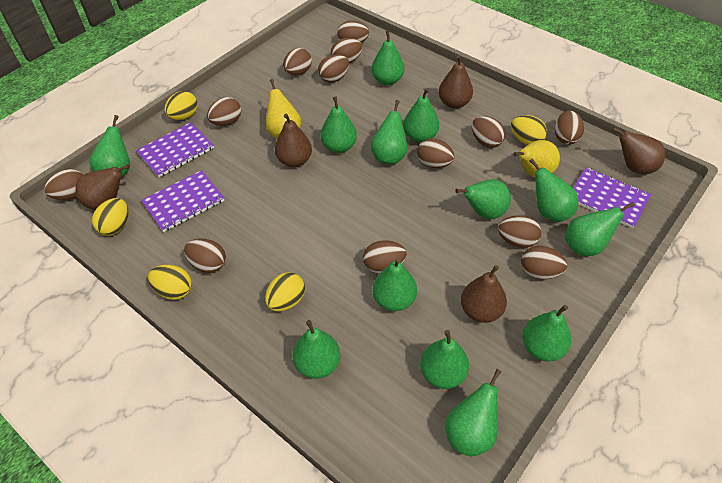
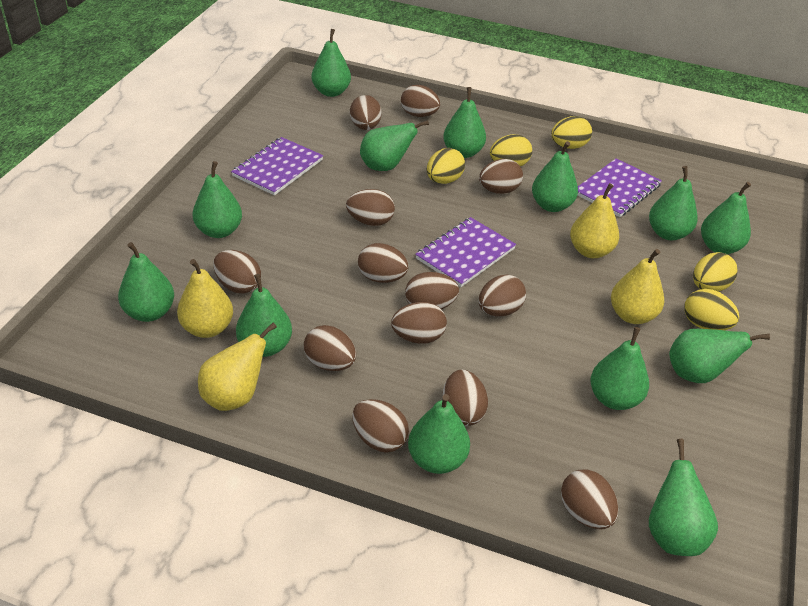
brown pear: 5 -> 0
yellow pear: 2 -> 4

